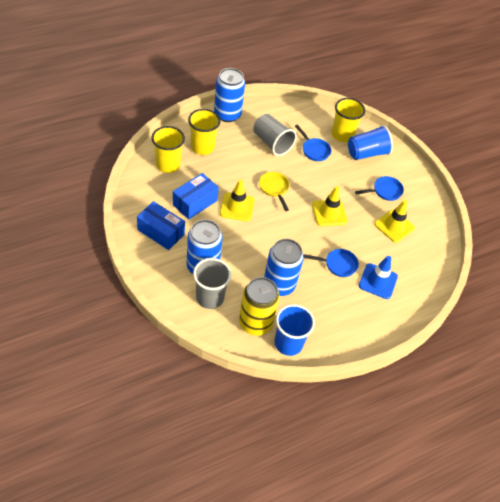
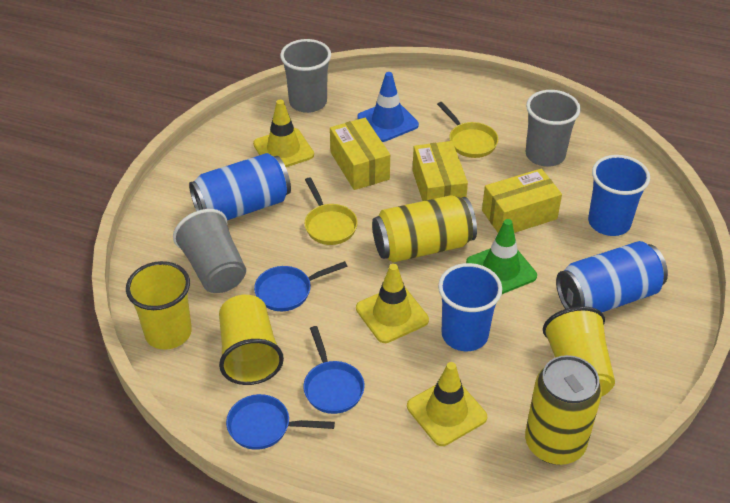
blue box: 2 -> 0
blue can: 3 -> 2
green traffic cone: 0 -> 1
grey cup: 2 -> 3
yellow box: 0 -> 3
yellow can: 1 -> 2
yellow pan: 1 -> 2

